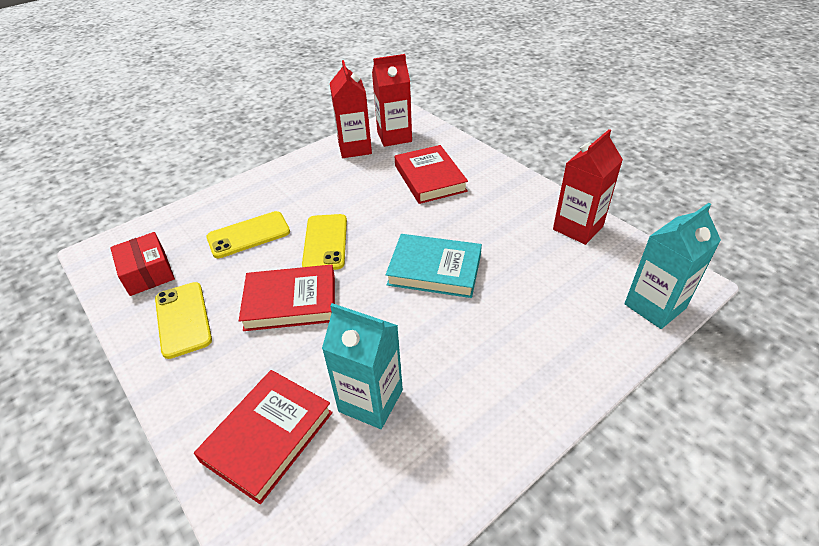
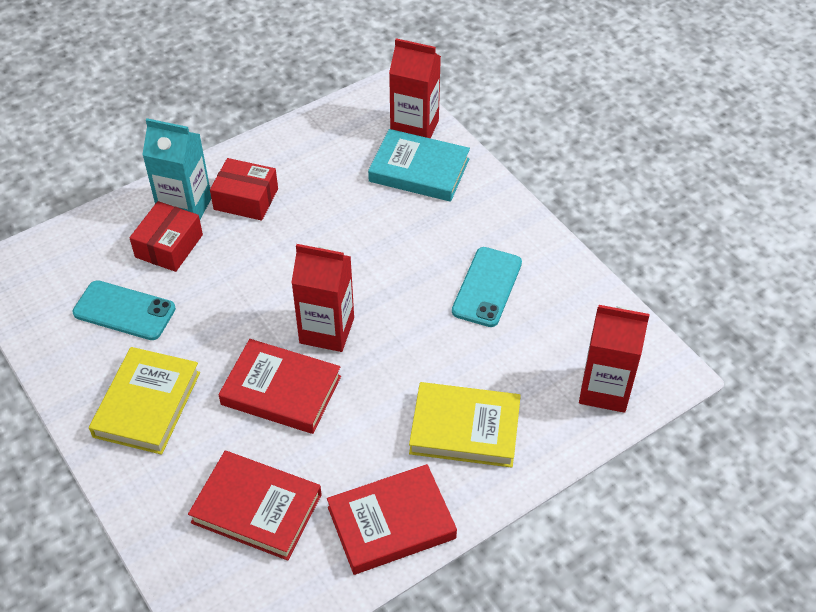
red box: 1 -> 2
turquoise carton: 2 -> 1
turquoise phone: 0 -> 2
yellow book: 0 -> 2
yellow phone: 3 -> 0

